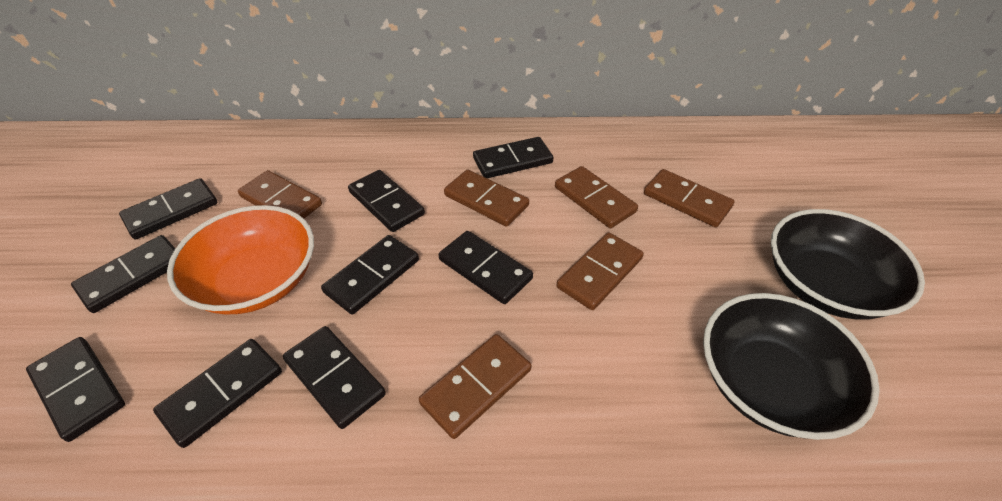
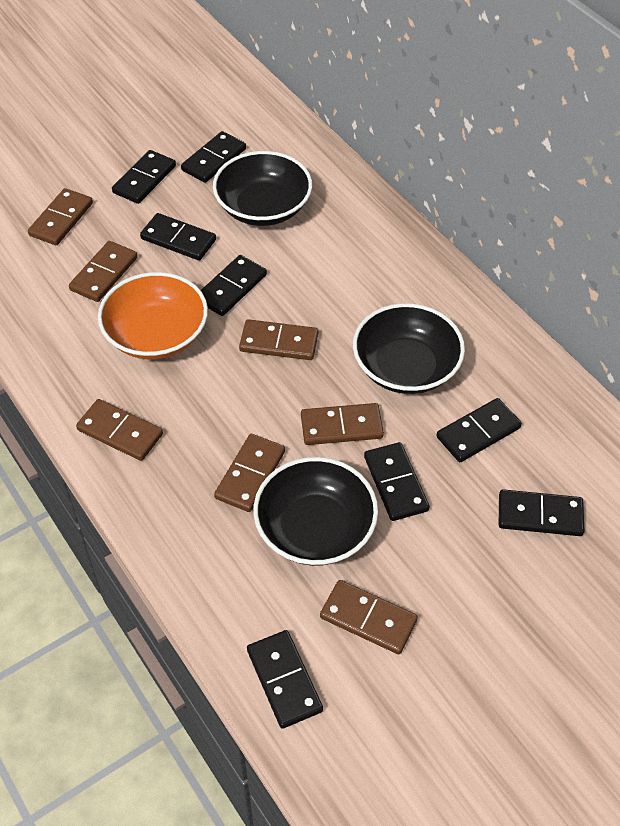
black bowl: 2 -> 3
black domino: 9 -> 8
brown domino: 6 -> 7

